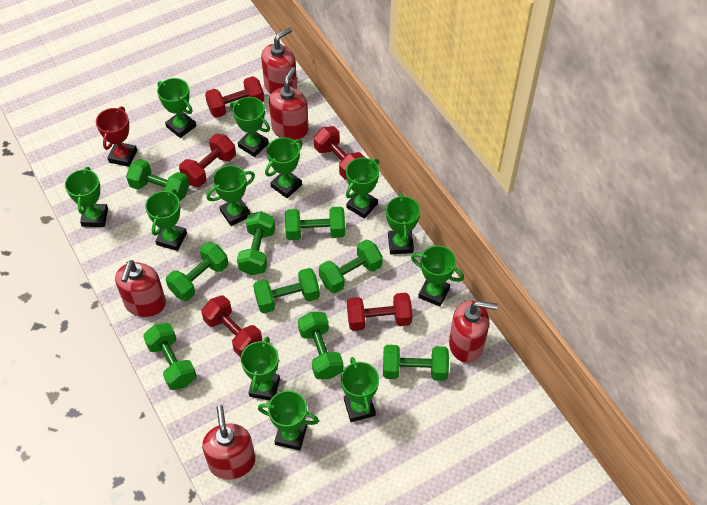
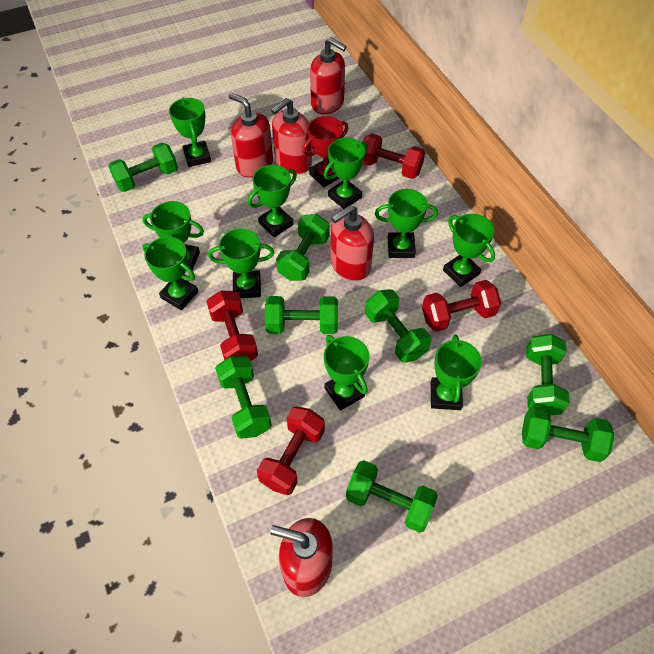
green dumbbell: 9 -> 8
green trophy: 12 -> 10
red dumbbell: 5 -> 4

